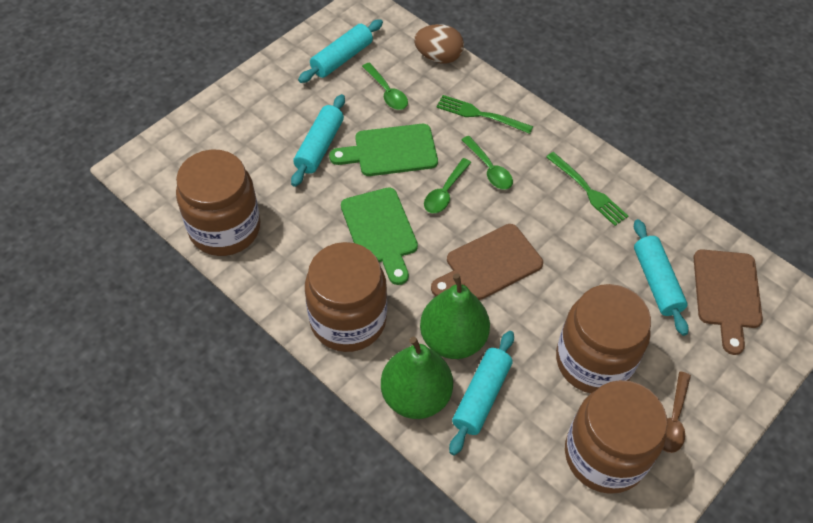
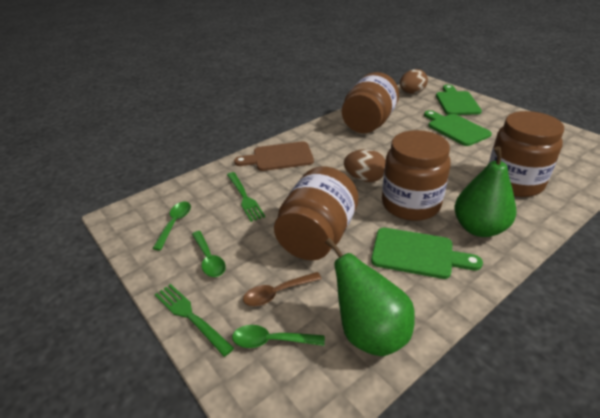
brown cutting board: 2 -> 1
brown egg: 1 -> 2
green cutting board: 2 -> 3
turquoise rolling pin: 4 -> 0

